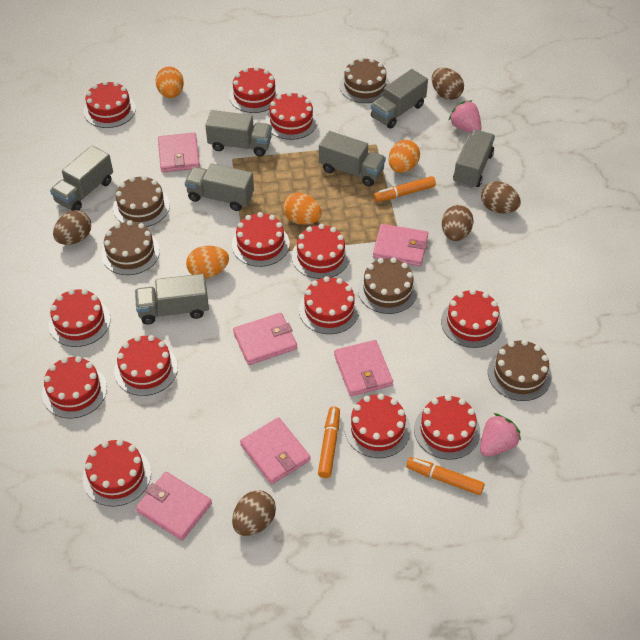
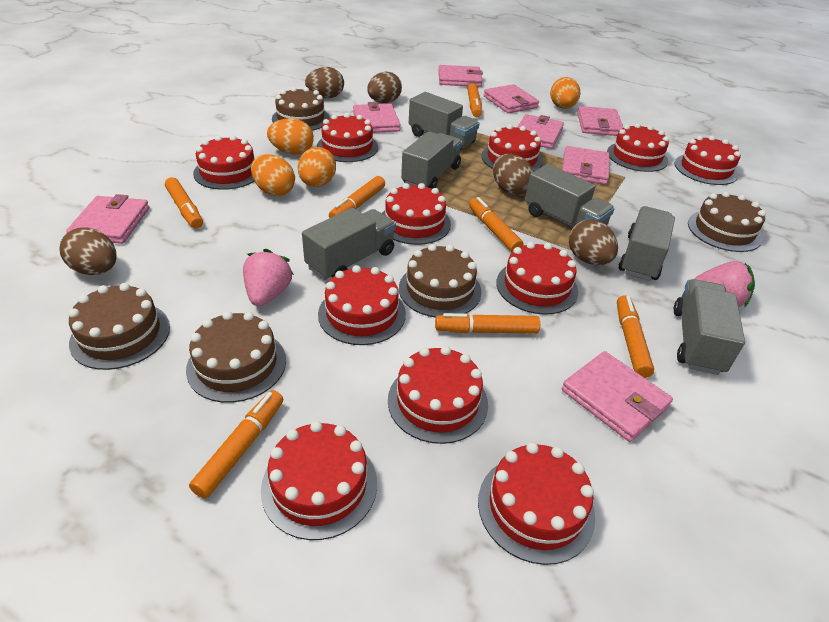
grey truck: 7 -> 6
orange marker: 3 -> 7
pink wallet: 6 -> 8
red cake: 13 -> 11

